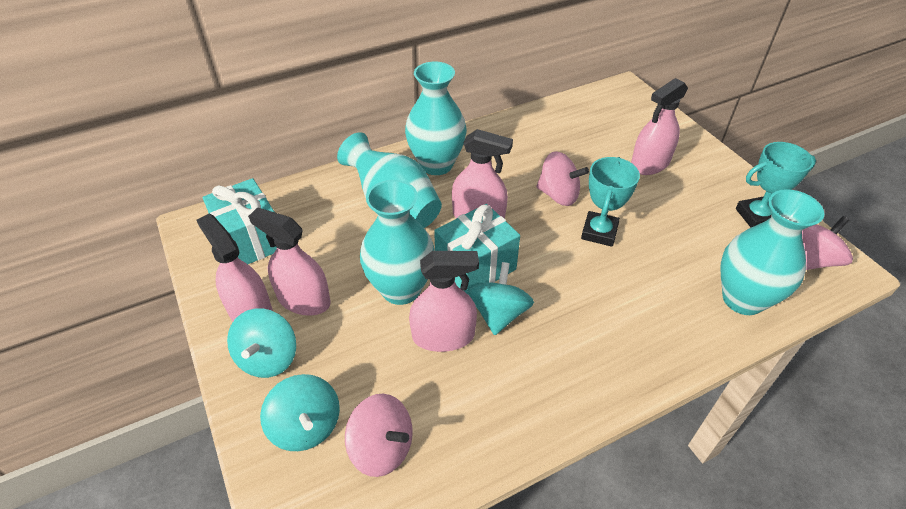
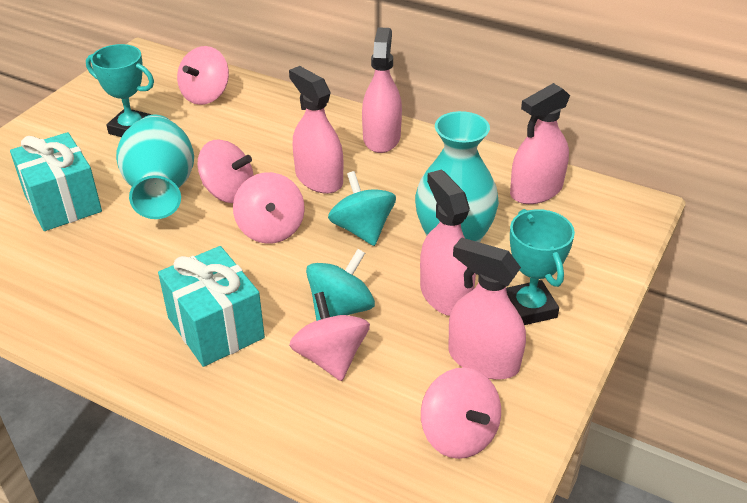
pink spinning top: 3 -> 5
turquoise spinning top: 3 -> 2
turquoise vase: 4 -> 2

